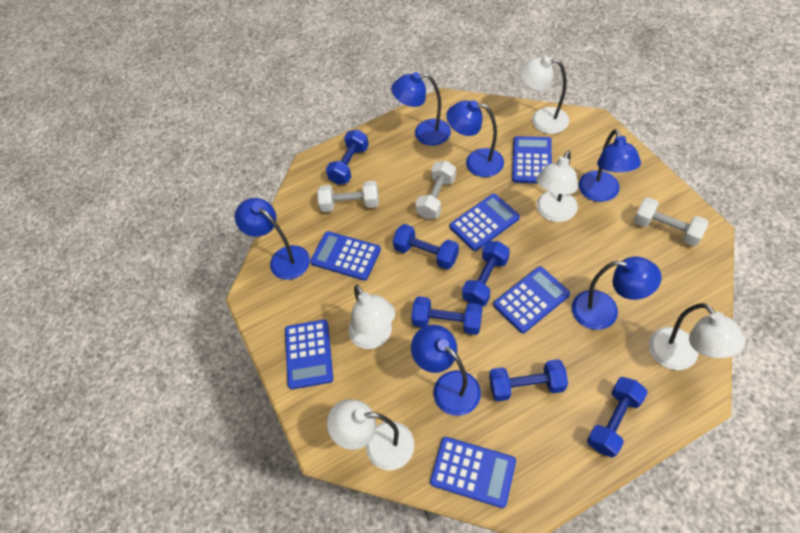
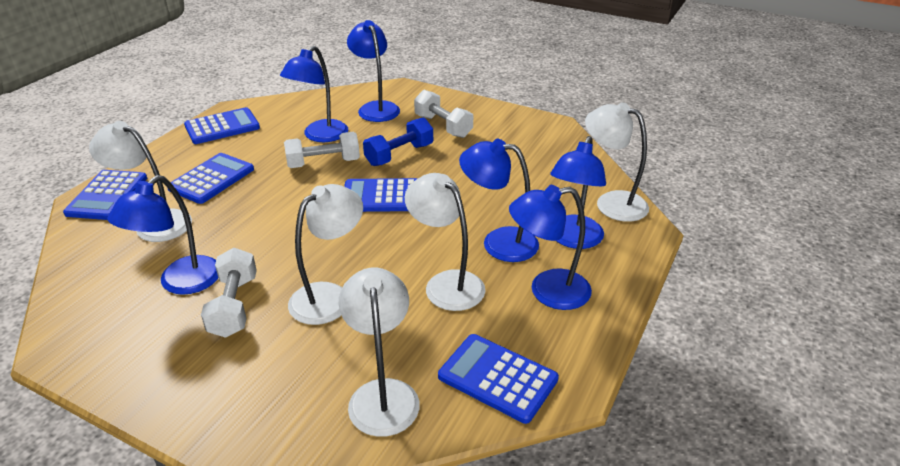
blue calculator: 6 -> 5
blue dumbbell: 6 -> 1

